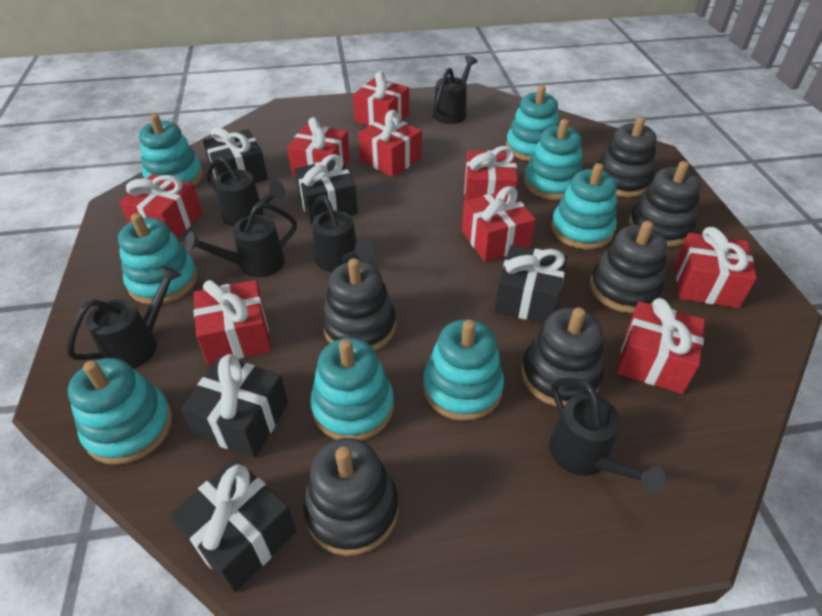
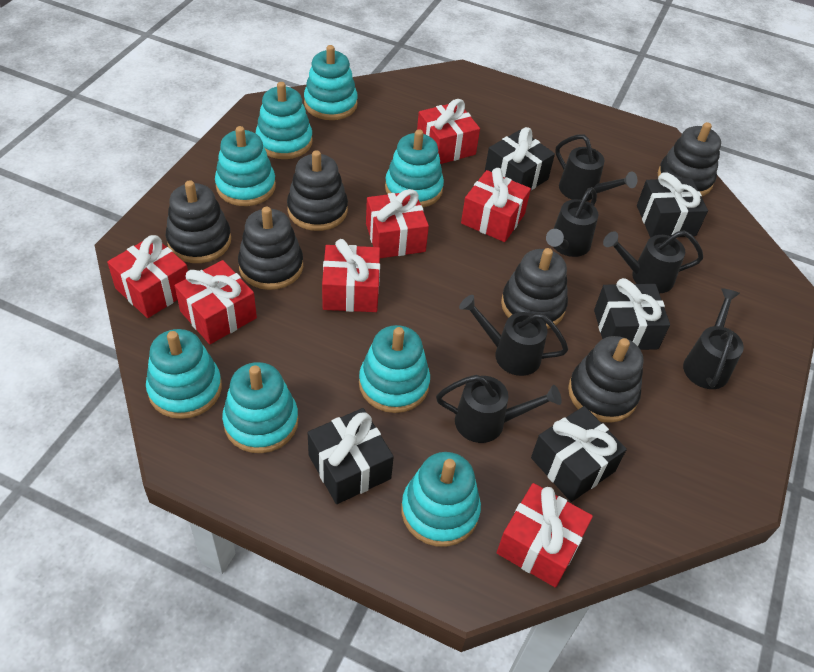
red gift: 9 -> 7

